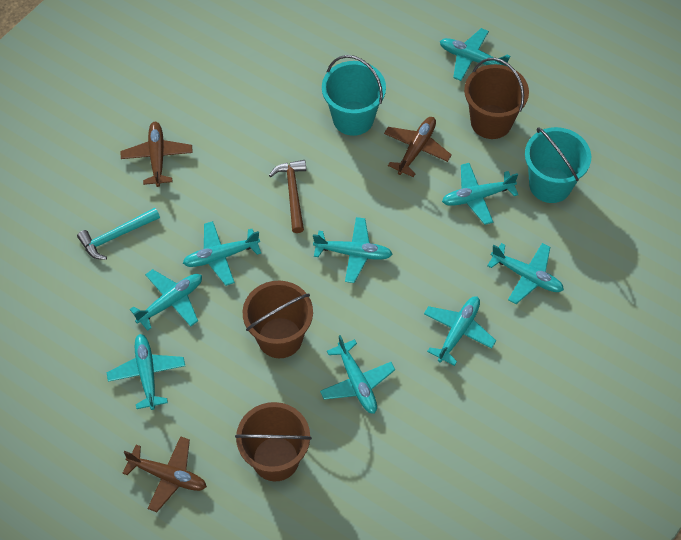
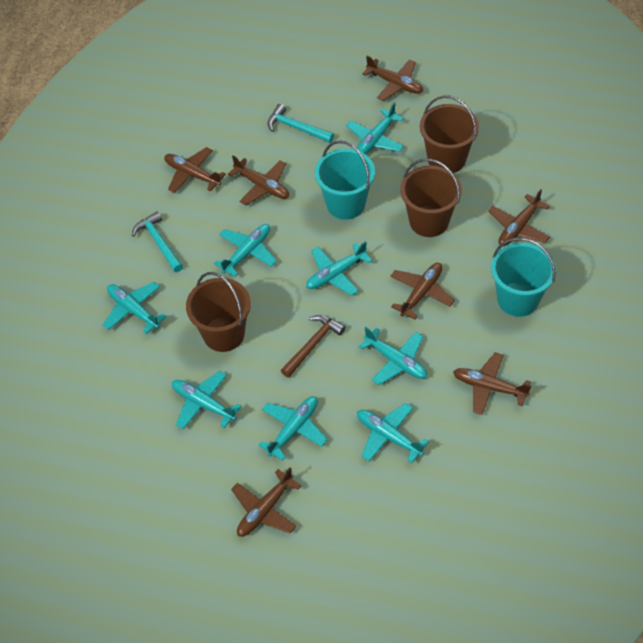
brown plane: 3 -> 7
turquoise hammer: 1 -> 2
turquoise plane: 9 -> 8

